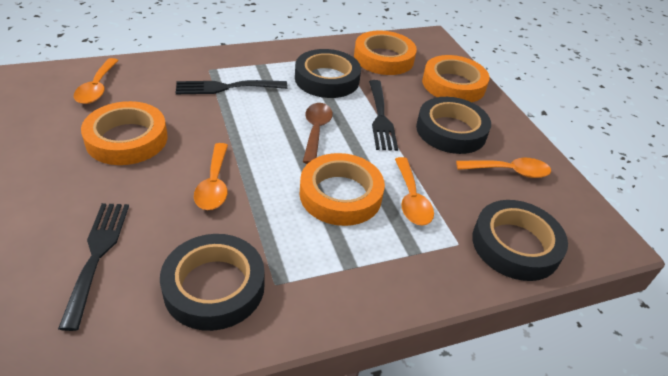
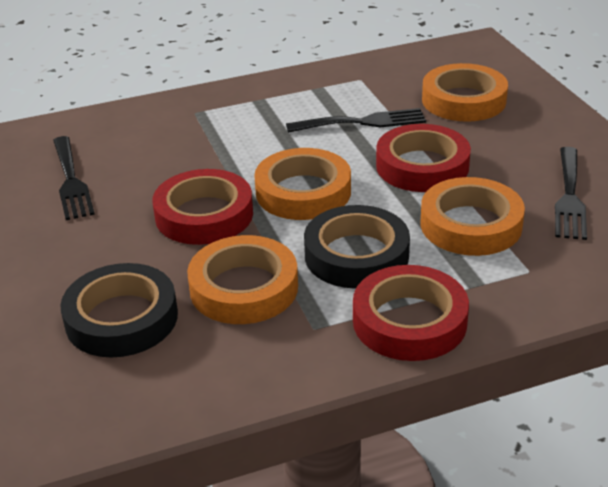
black tape: 4 -> 2
brown spoon: 1 -> 0
orange spoon: 4 -> 0
red tape: 0 -> 3

